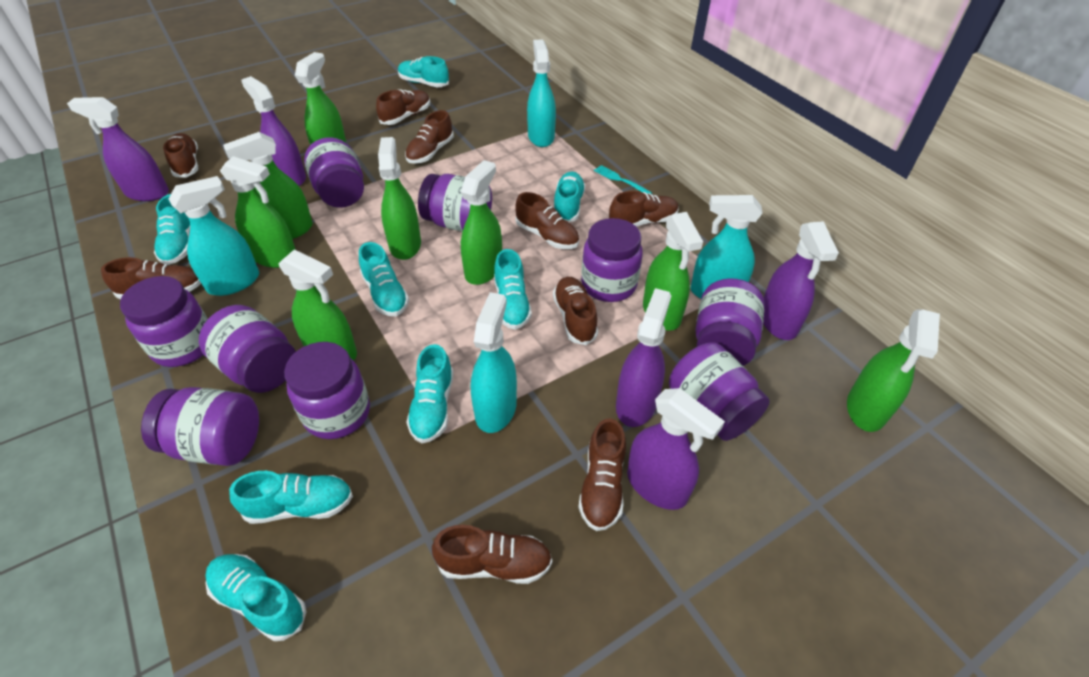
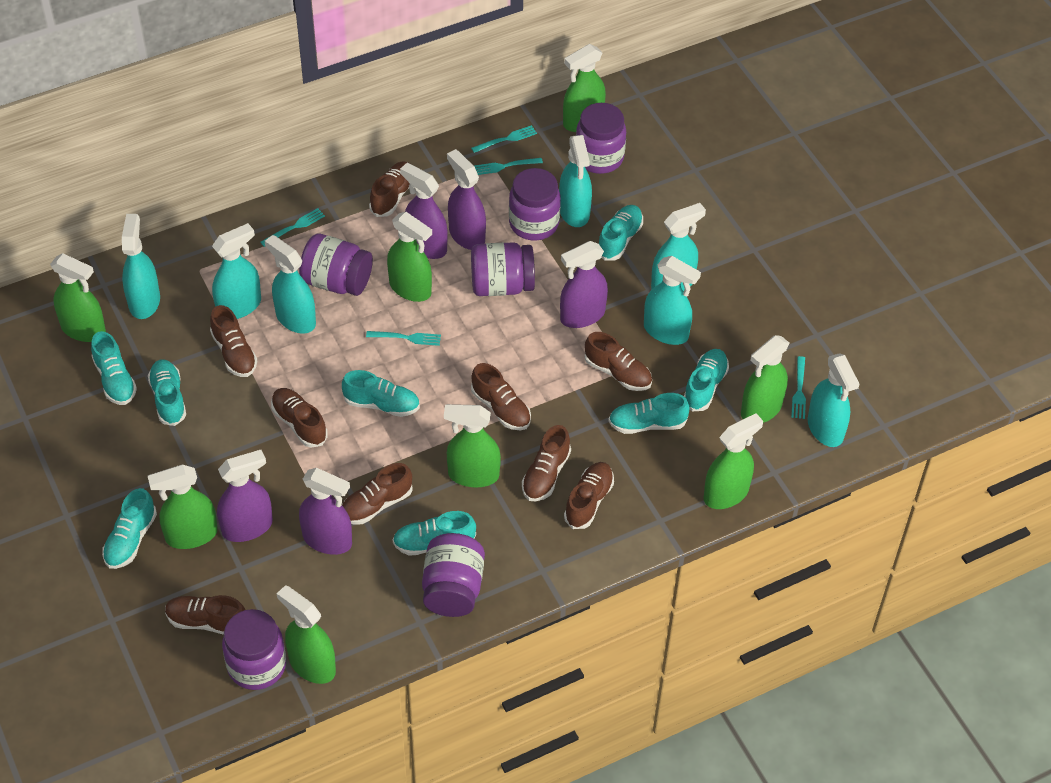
purple jar: 9 -> 6
turquoise fork: 1 -> 5
turquoise spray bottle: 4 -> 7

